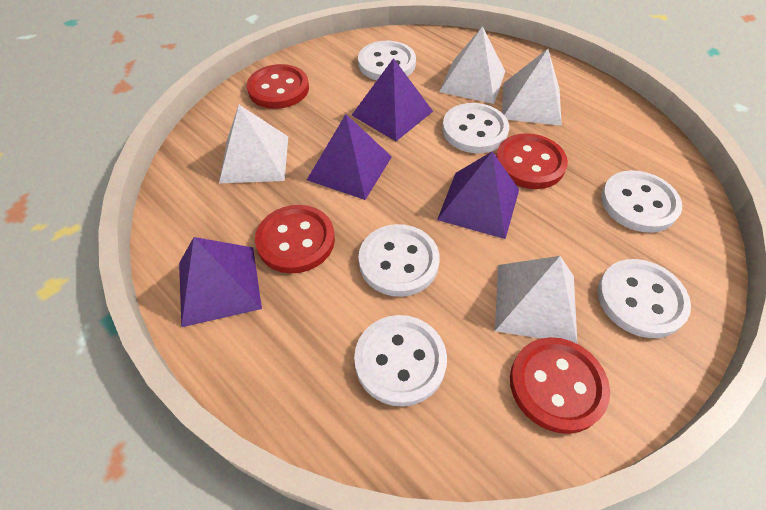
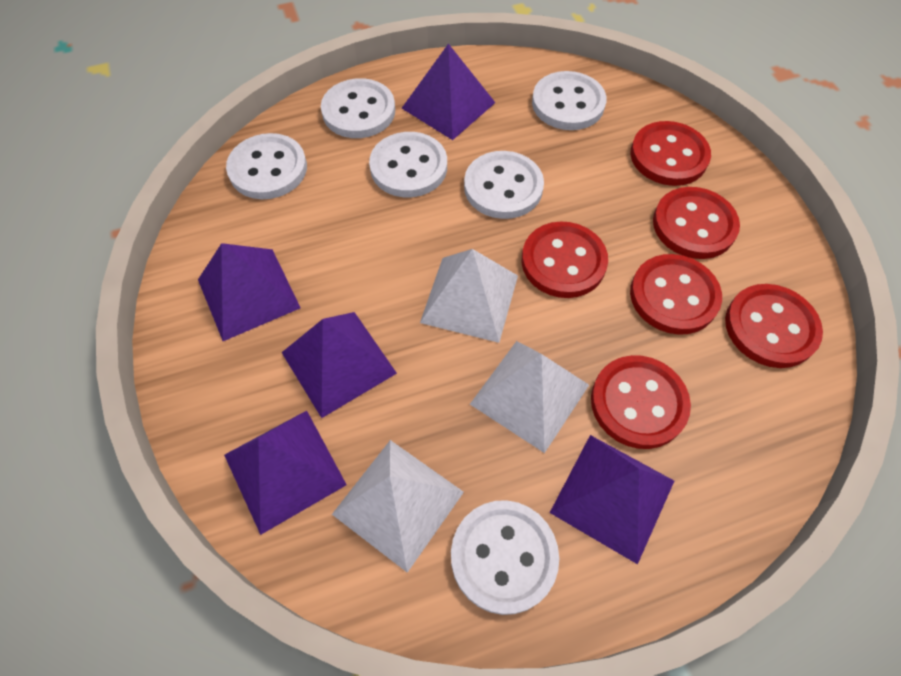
purple pyramid: 4 -> 5
red button: 4 -> 6
white pyramid: 4 -> 3

